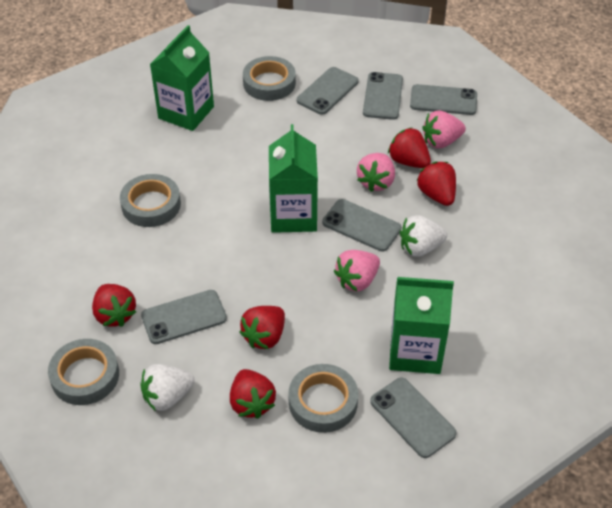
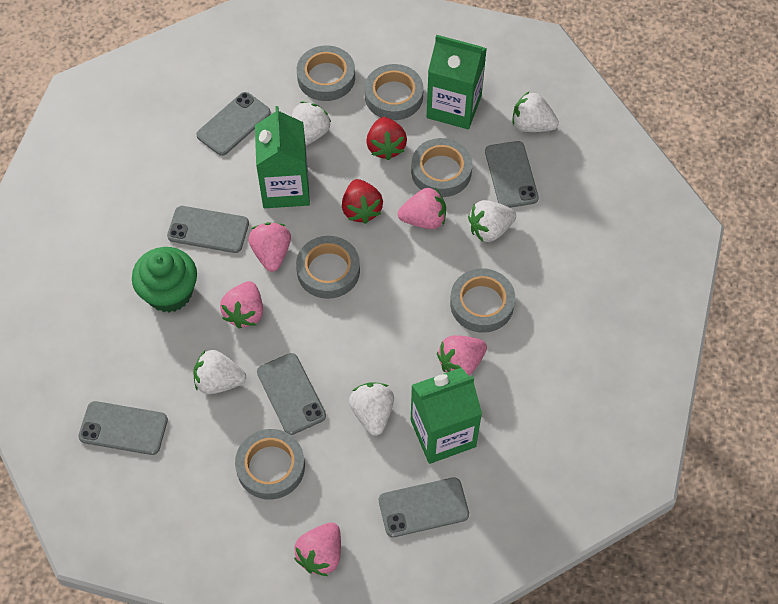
green cupcake: 0 -> 1
grey tape: 4 -> 6
pink strawberry: 3 -> 5
red strawberry: 5 -> 2
white strawberry: 2 -> 5

